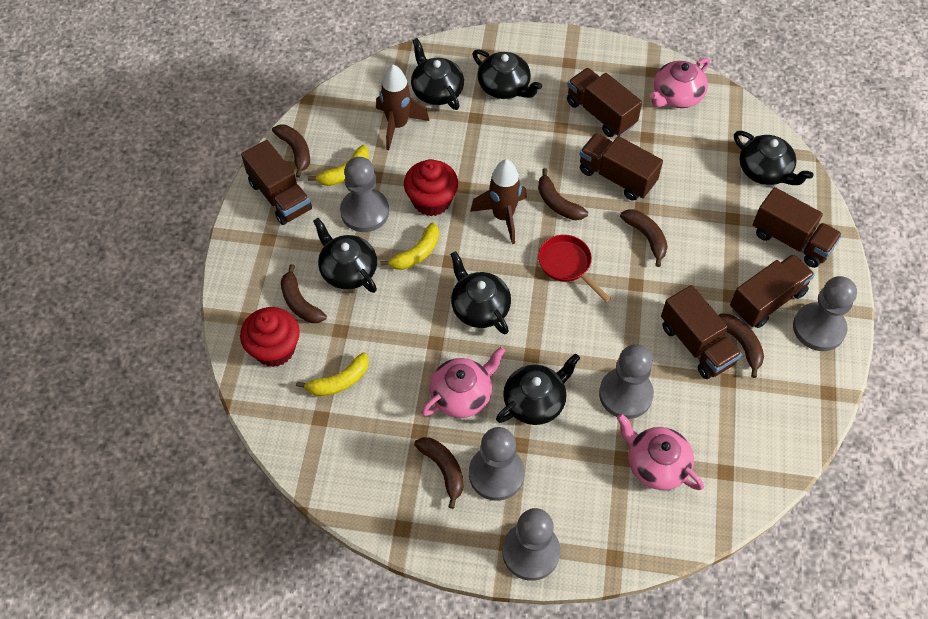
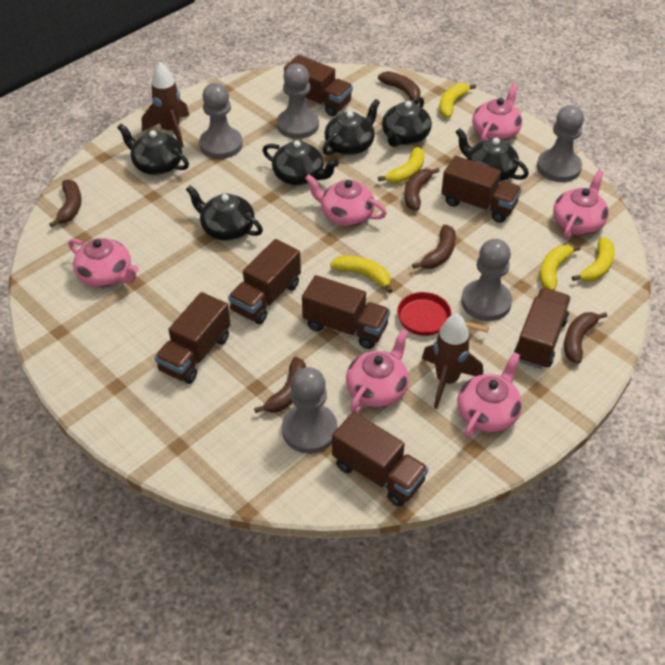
brown truck: 6 -> 7
pink teapot: 3 -> 6
red cupcake: 2 -> 0
yellow banana: 3 -> 5

